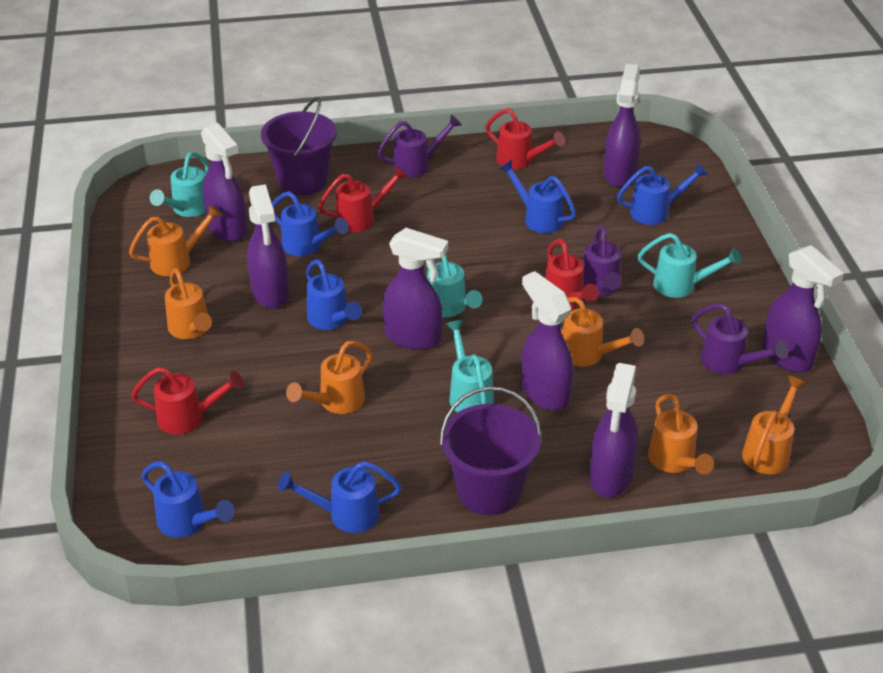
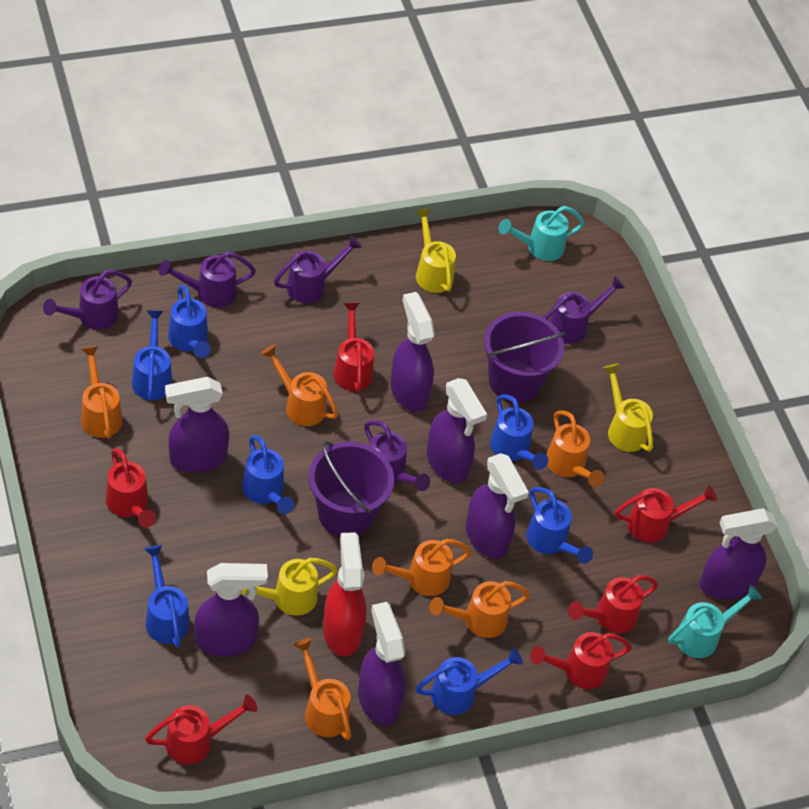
blue watering can: 6 -> 7
purple watering can: 3 -> 5
red spray bottle: 0 -> 1
red watering can: 4 -> 6
turquoise watering can: 4 -> 2
yellow watering can: 0 -> 3

